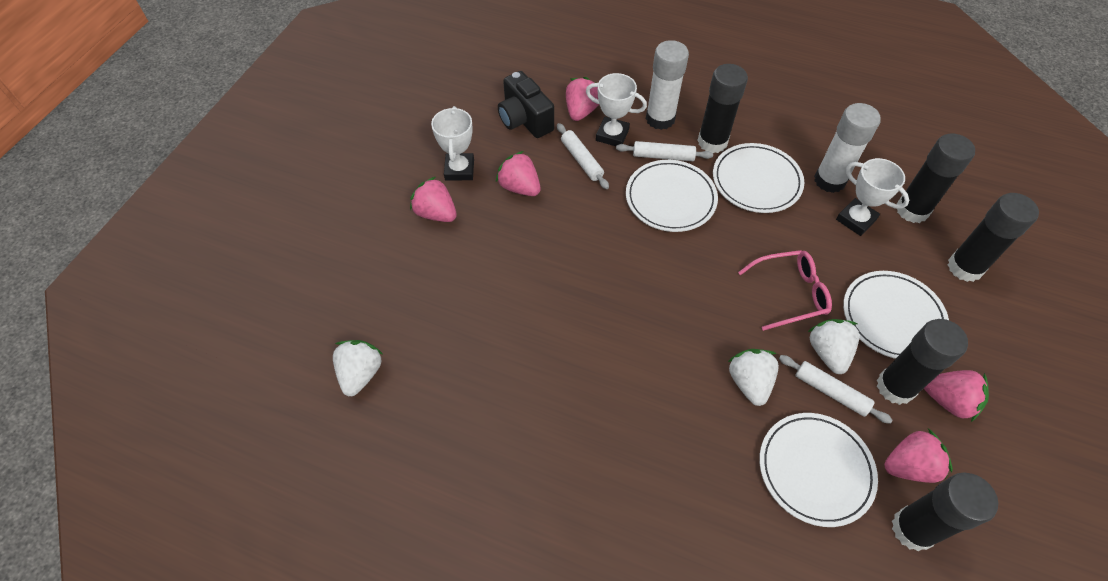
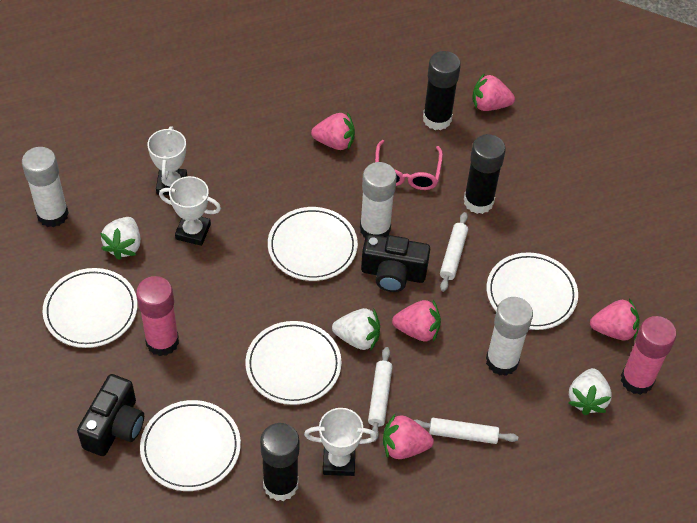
black camera: 1 -> 2
black glue stick: 5 -> 3
pink glue stick: 0 -> 2
white glue stick: 2 -> 3
white plate: 4 -> 5

